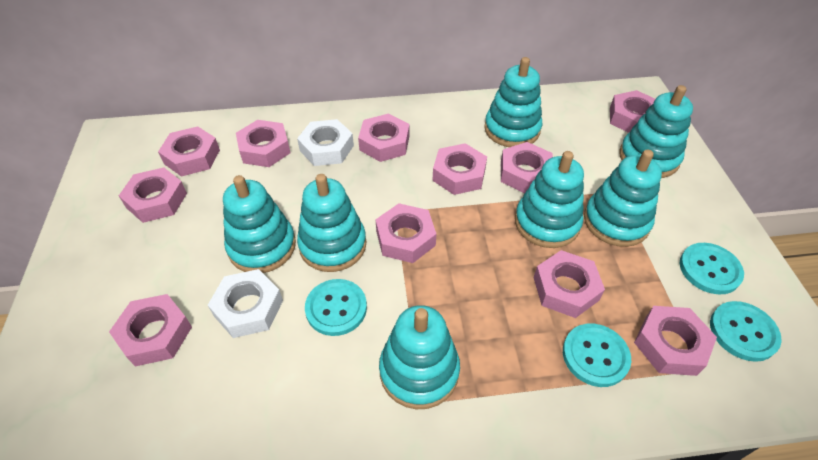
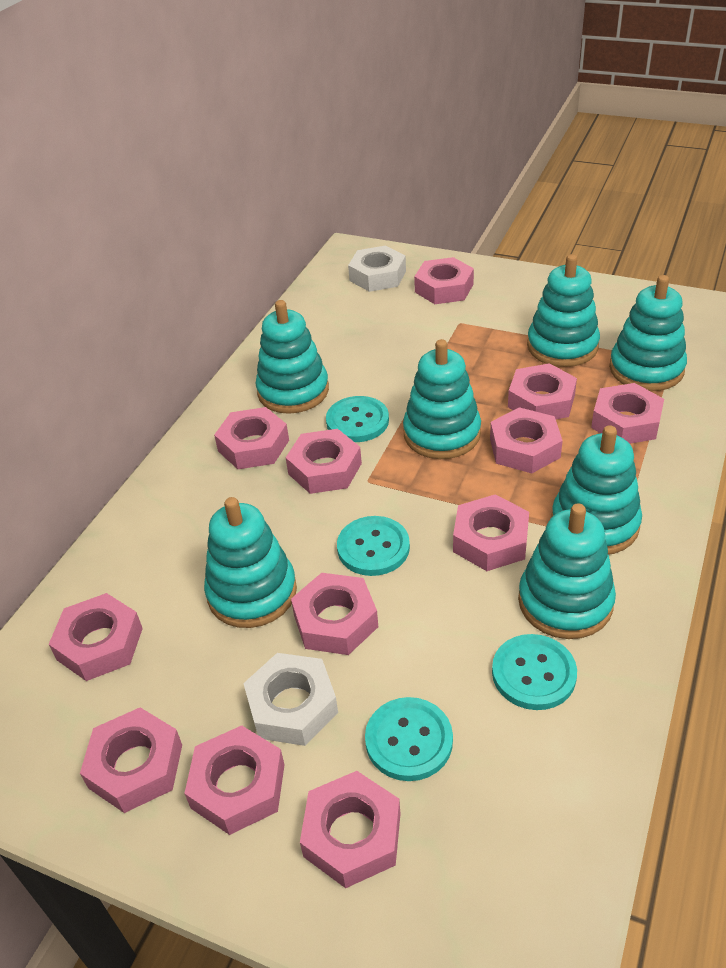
pink nut: 11 -> 12

